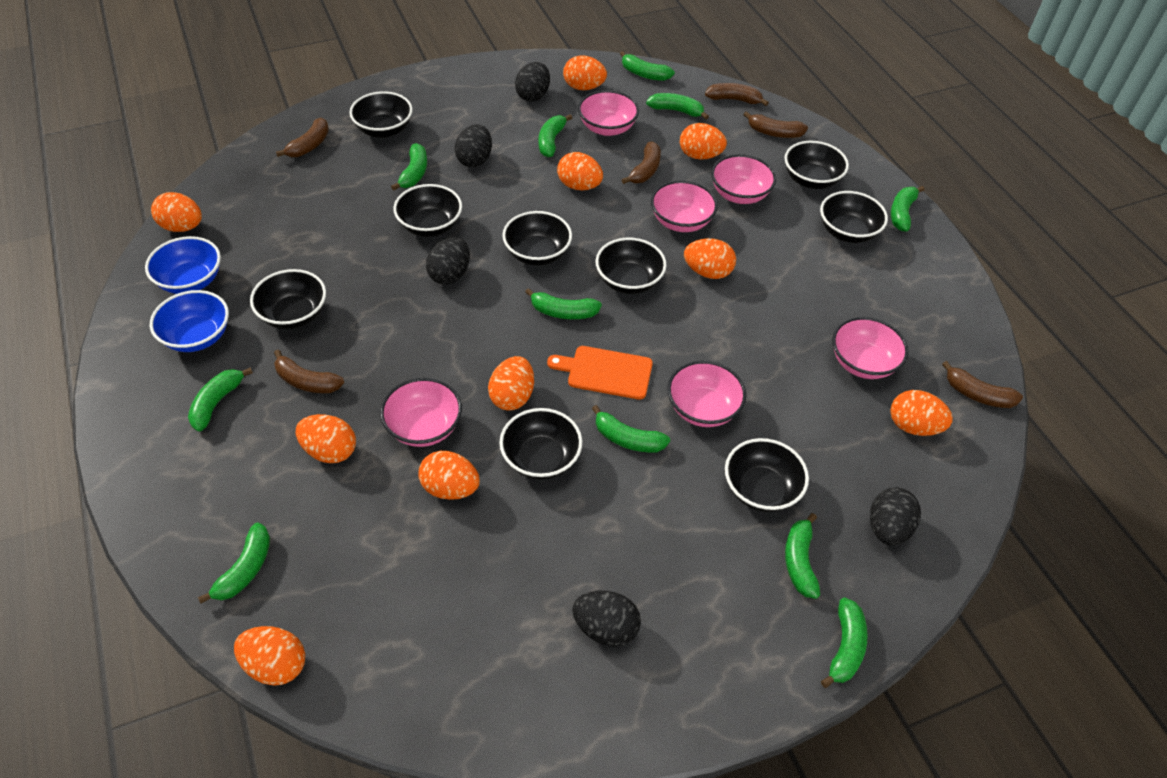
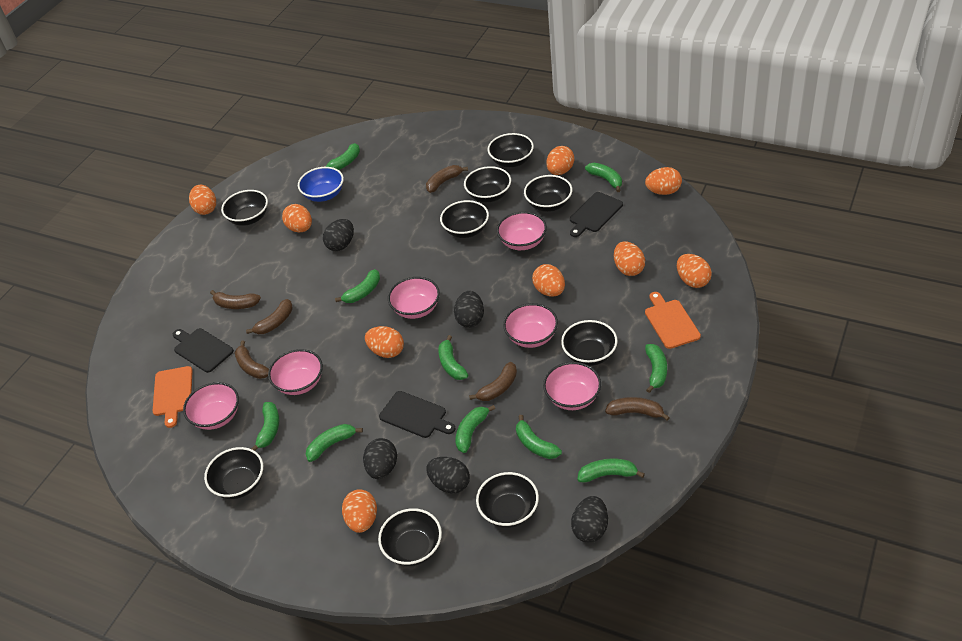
black cutting board: 0 -> 3
blue bowl: 2 -> 1
green banana: 11 -> 10
orange cutting board: 1 -> 2
orange egg: 10 -> 9

